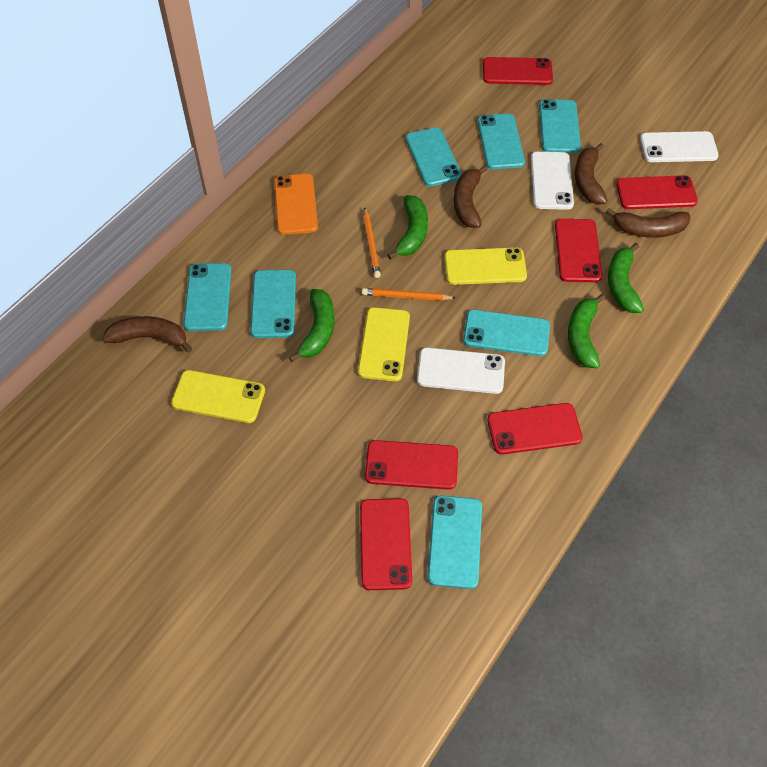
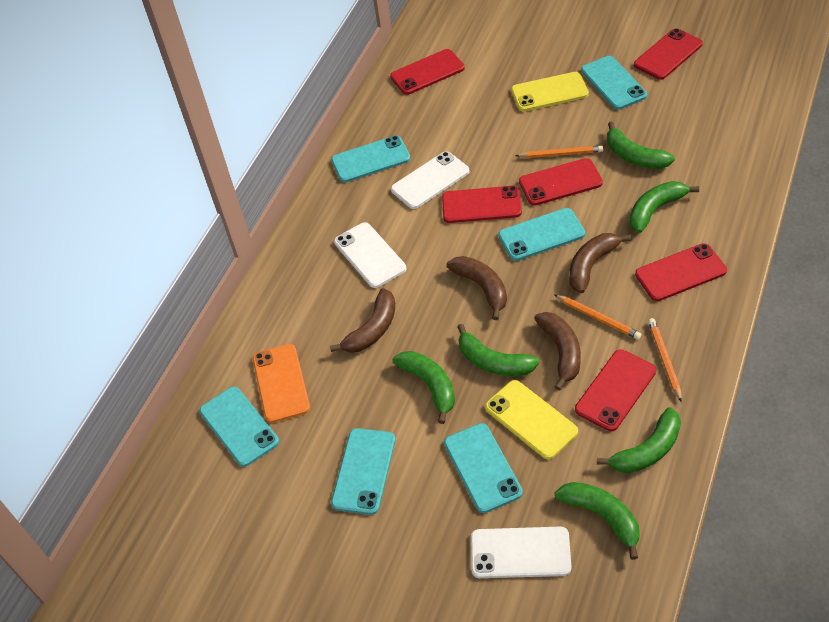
green banana: 4 -> 6
orange pencil: 2 -> 3
turquoise phone: 7 -> 6
yellow phone: 3 -> 2

